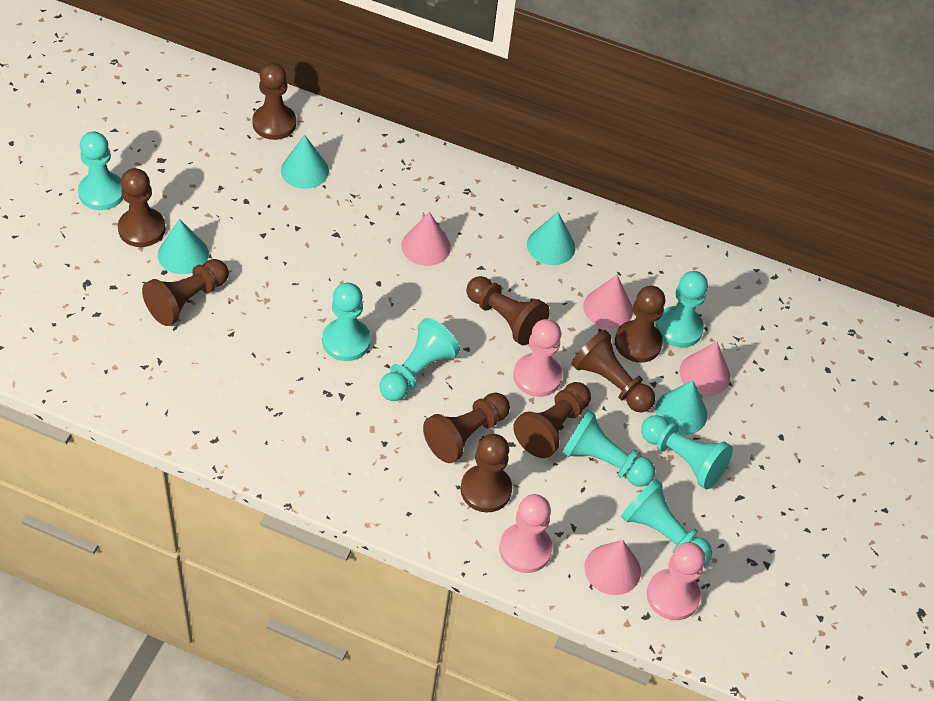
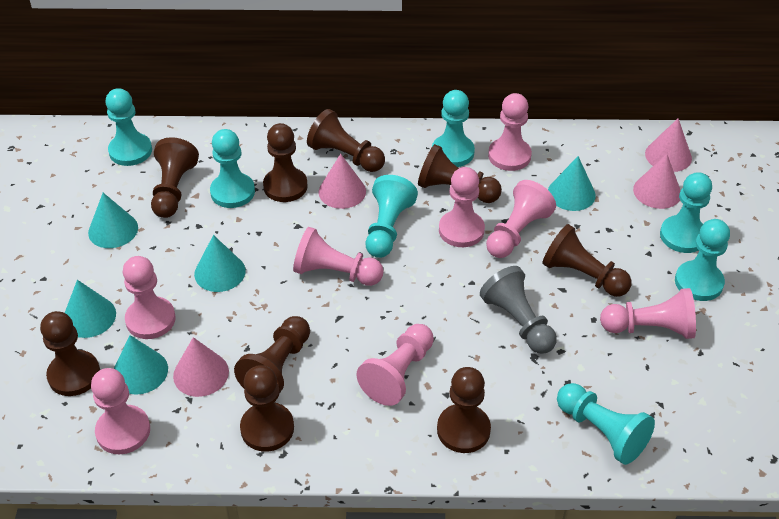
grey pawn: 0 -> 1
pink pawn: 3 -> 8
turquoise cone: 4 -> 5

